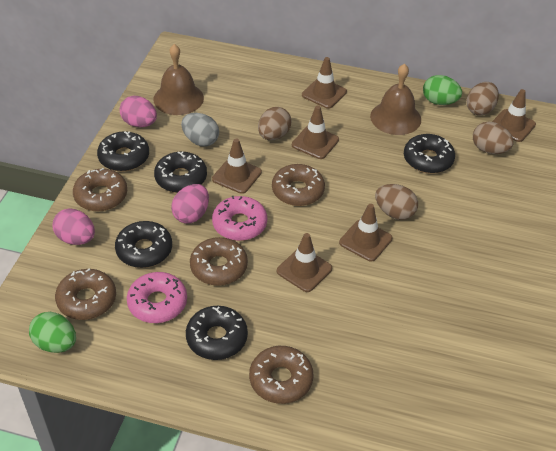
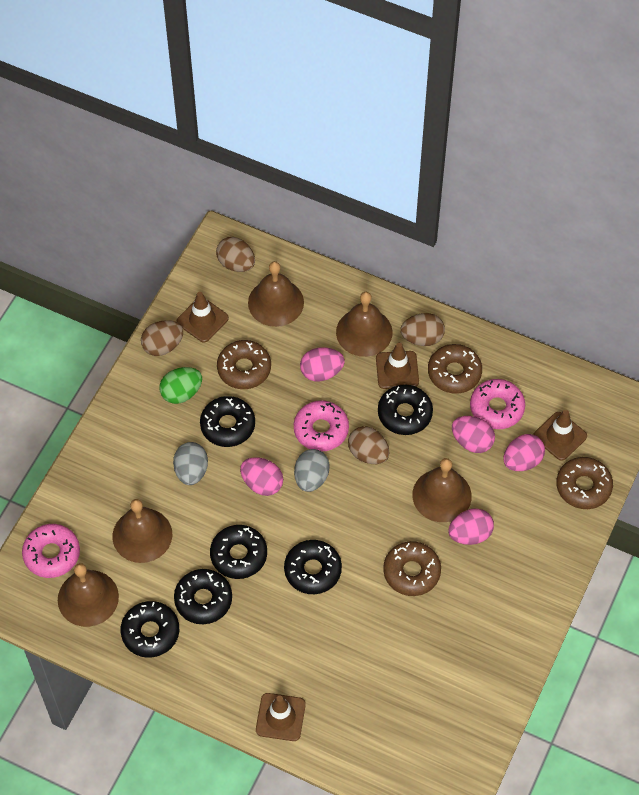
black donut: 5 -> 6
brown bell: 2 -> 5
brown donut: 5 -> 4
brown traffic cone: 6 -> 4
green egg: 2 -> 1
grey egg: 1 -> 2
pink donut: 2 -> 3
pink egg: 3 -> 5

